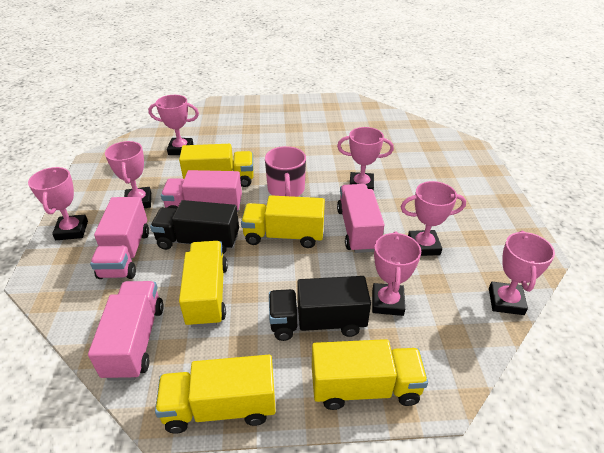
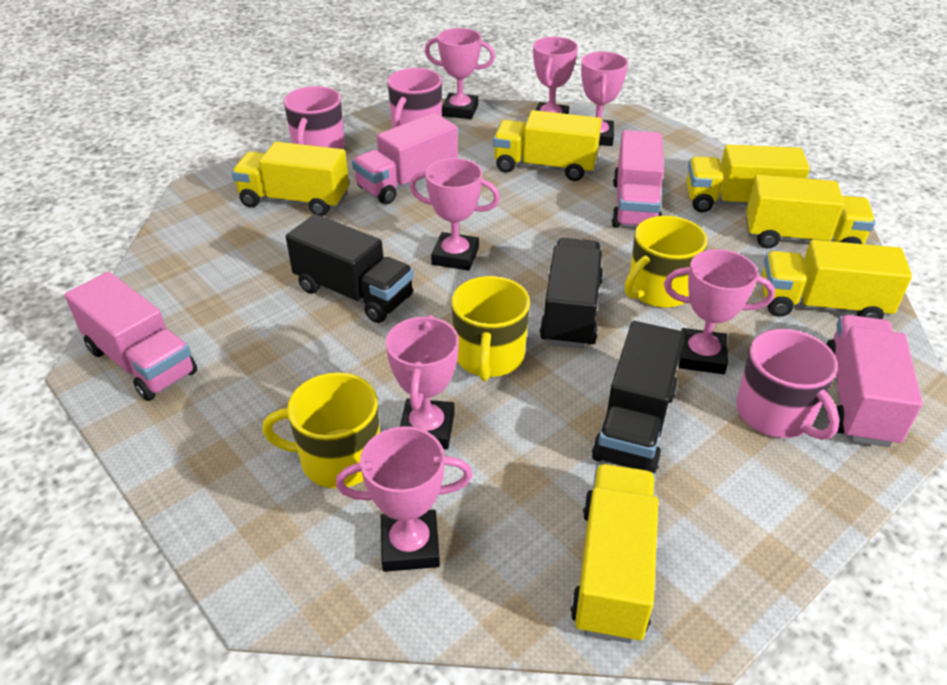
black truck: 2 -> 3
pink mug: 1 -> 3
yellow mug: 0 -> 3
yellow truck: 5 -> 6

